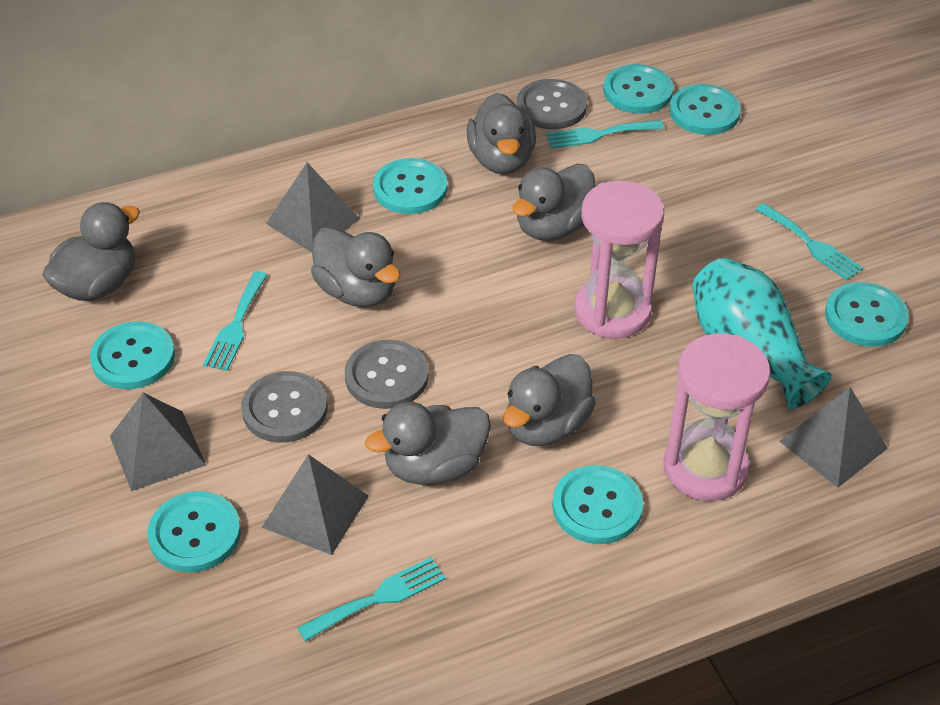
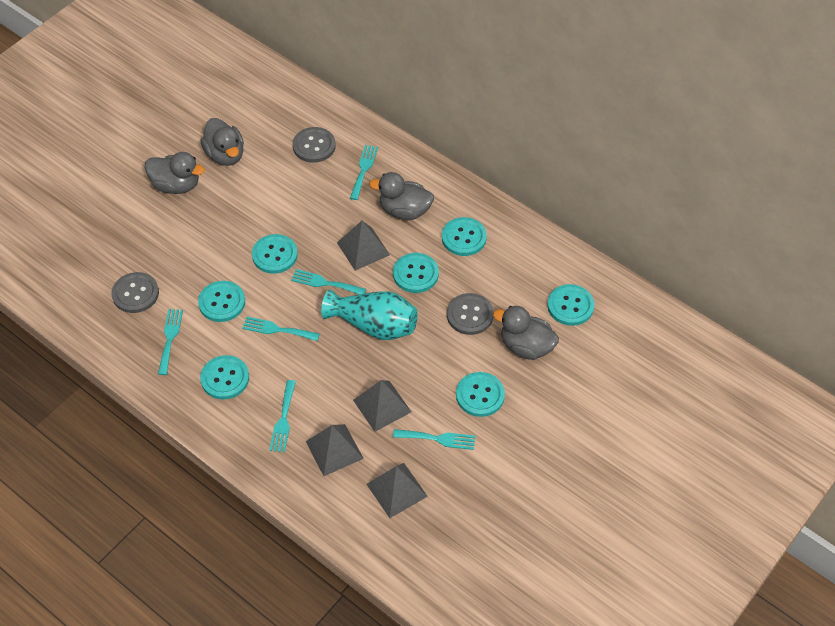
grey duck: 6 -> 4
pink hourglass: 2 -> 0
turquoise fork: 4 -> 6

